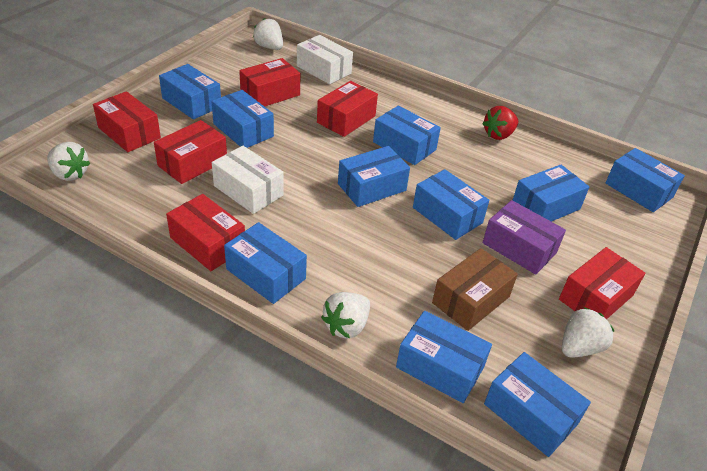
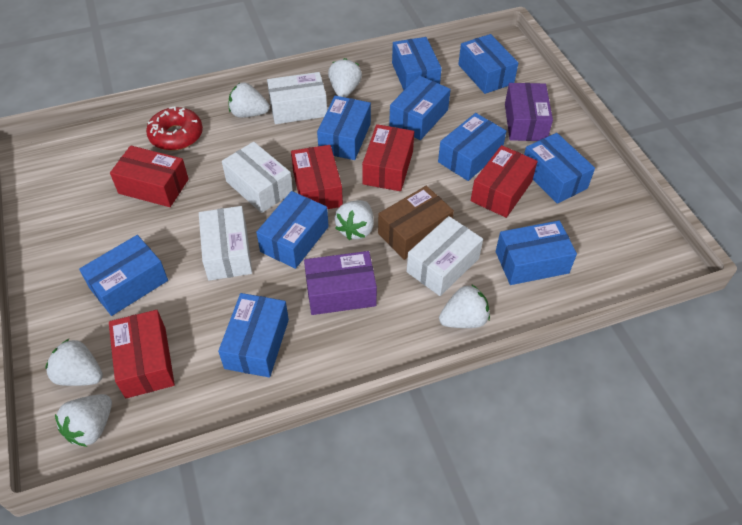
purple box: 1 -> 2
red box: 6 -> 5
red donut: 0 -> 1
red strawberry: 1 -> 0
white box: 2 -> 4
white strawberry: 4 -> 6

